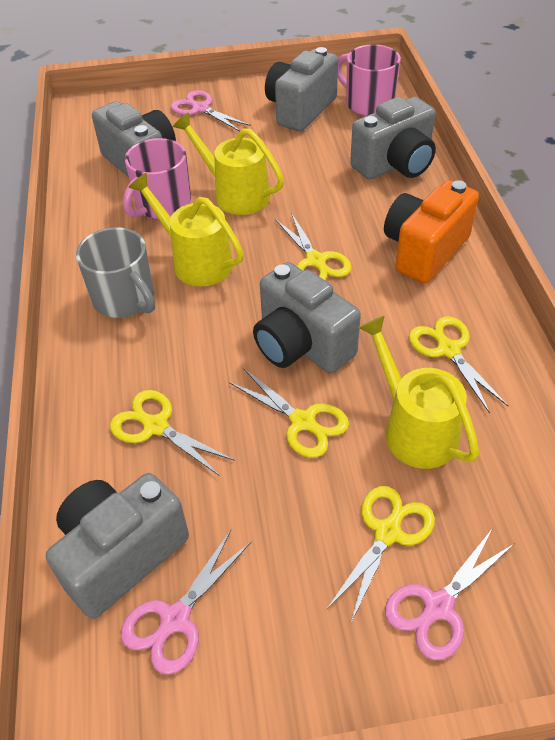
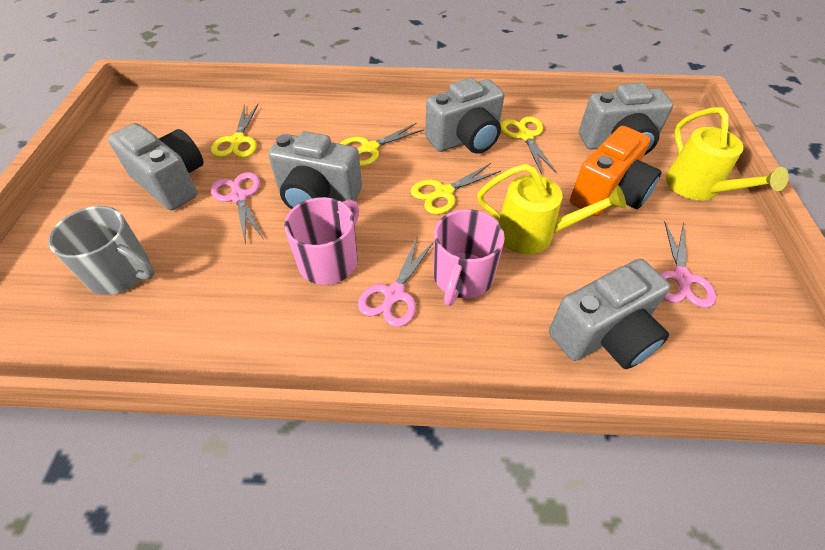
yellow scissors: 5 -> 4
yellow watering can: 3 -> 2

